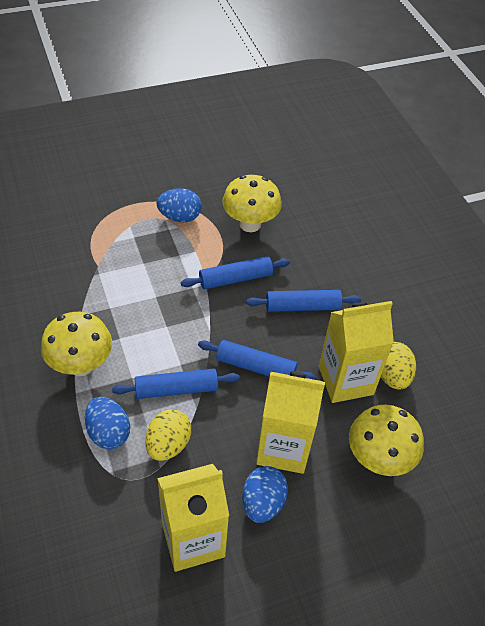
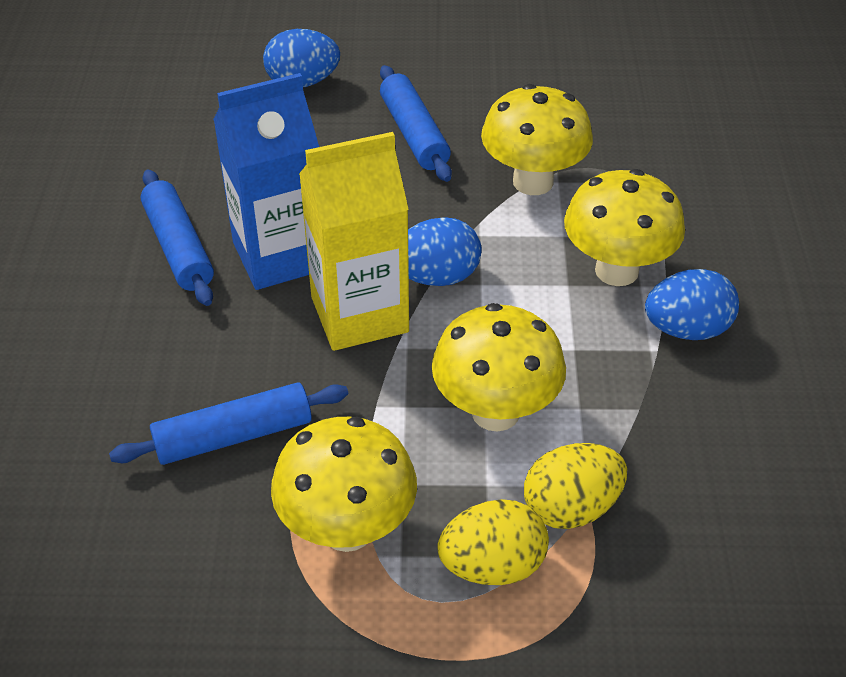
blue carton: 0 -> 1
blue rolling pin: 4 -> 3
yellow carton: 3 -> 1
yellow mushroom: 3 -> 4

